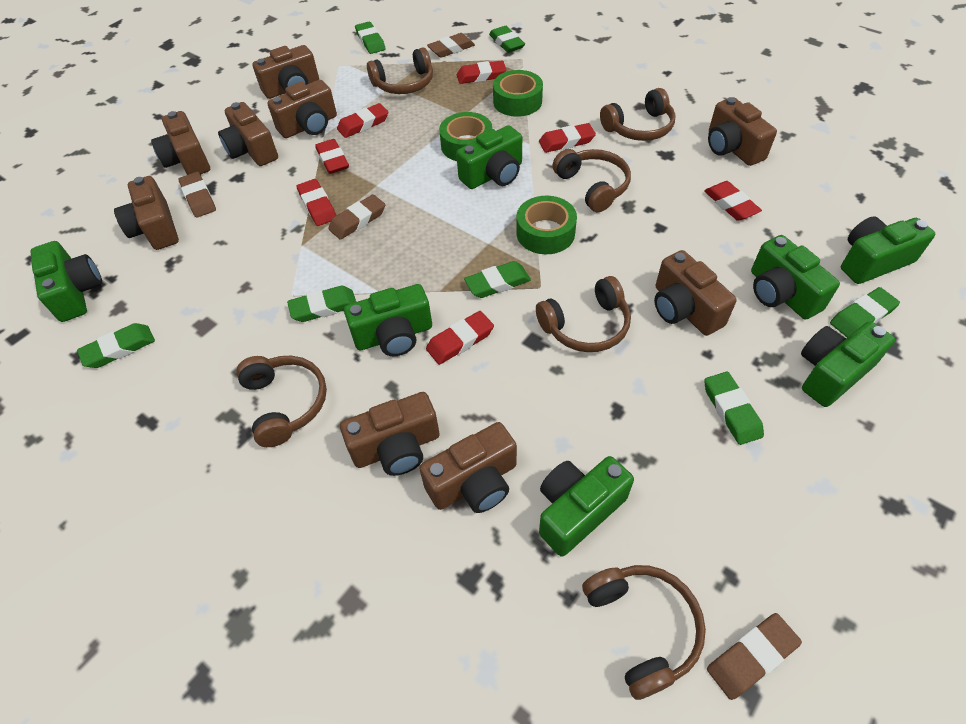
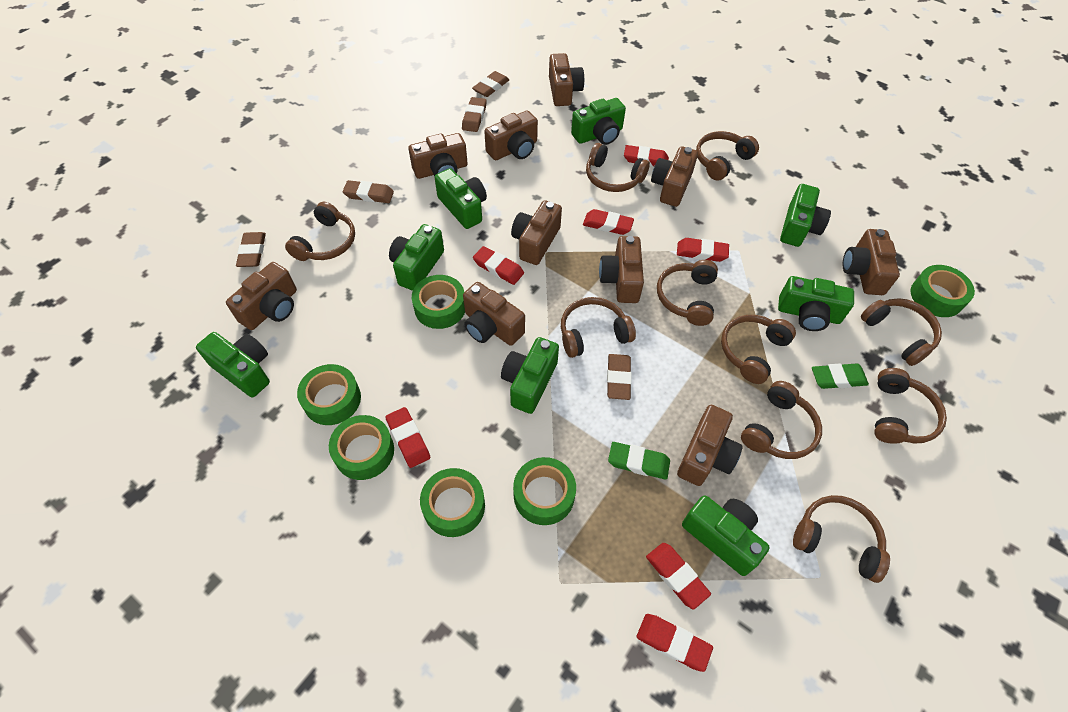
brown camera: 9 -> 10
brown eraser: 4 -> 5
brown headphones: 6 -> 10
green camera: 7 -> 8
green eraser: 7 -> 2
green tape: 3 -> 6

